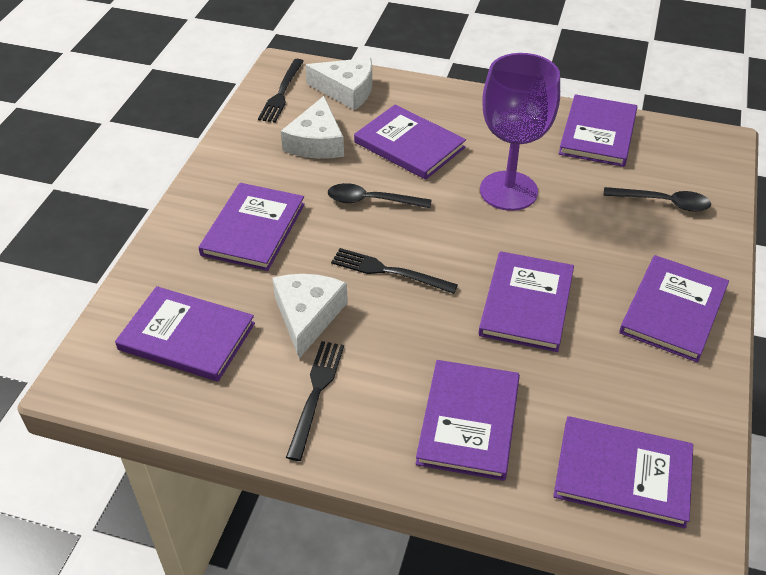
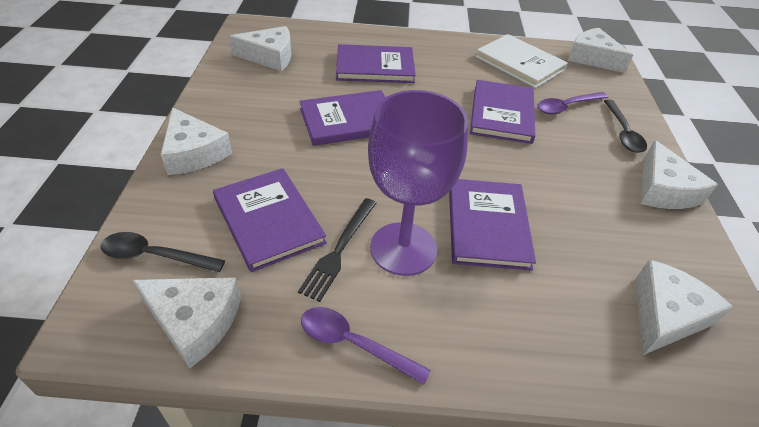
black fork: 3 -> 1
purple book: 8 -> 5
purple spoon: 0 -> 2
white book: 0 -> 1
white cheese: 3 -> 6

